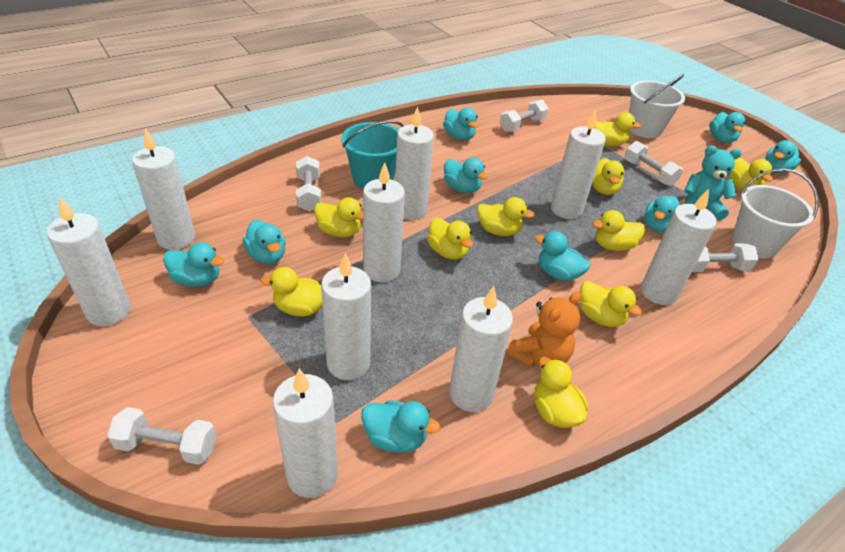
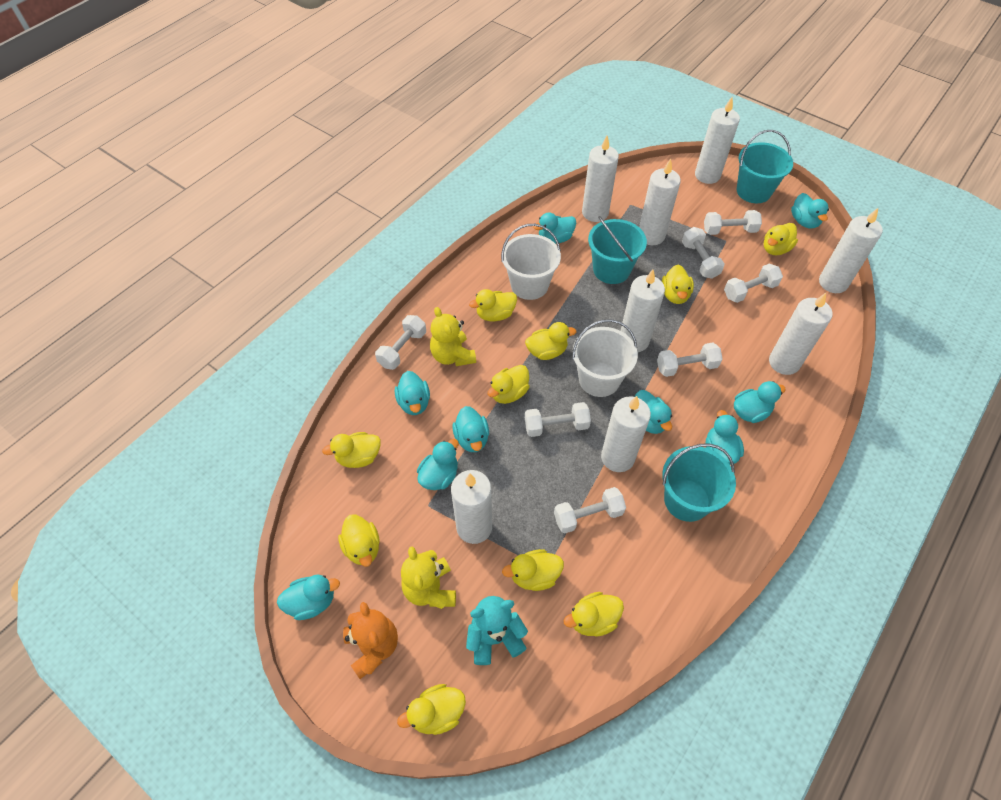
turquoise bucket: 1 -> 3
white candle: 9 -> 8
white dumbbell: 5 -> 7
yellow teddy bear: 0 -> 2

